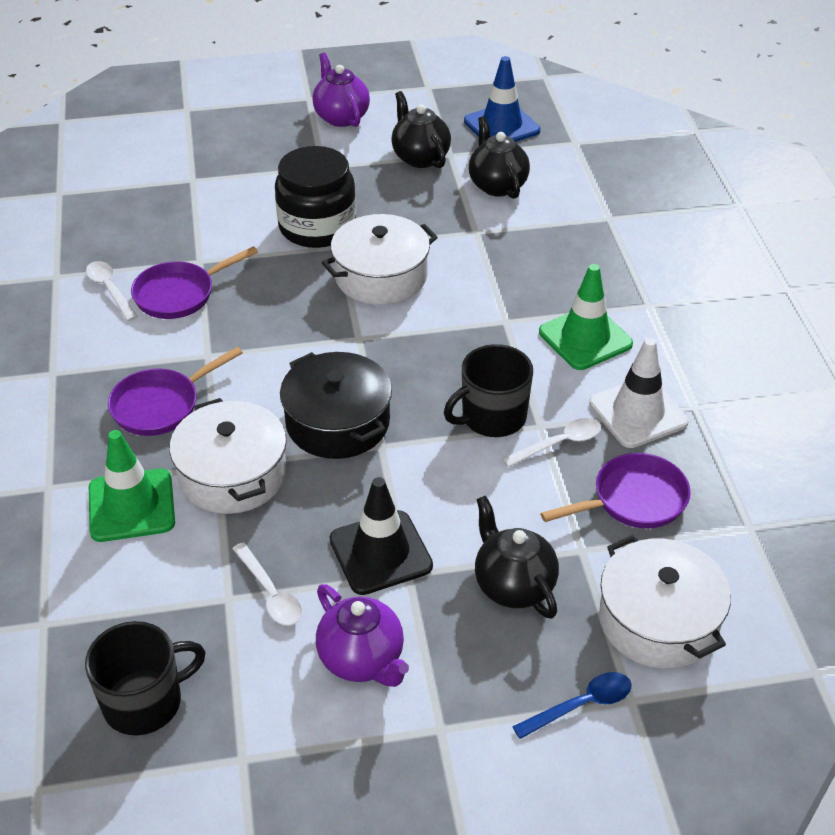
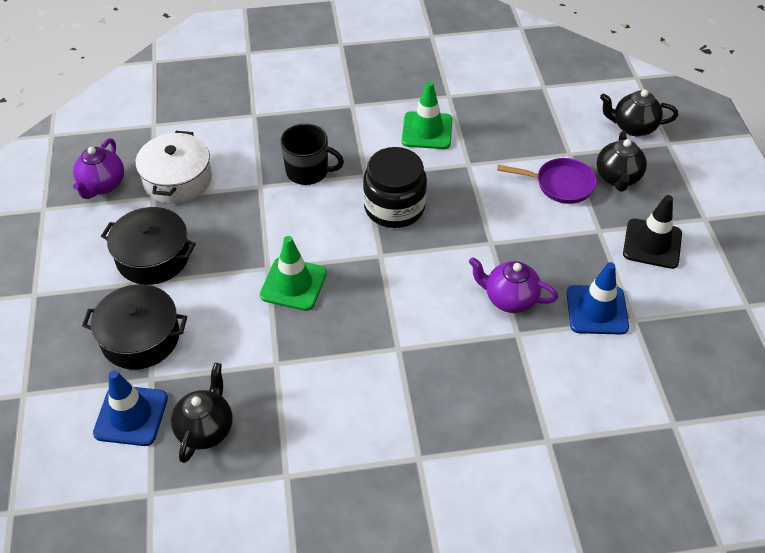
black mug: 2 -> 1
black pot: 1 -> 2
blue spoon: 1 -> 0
blue traffic cone: 1 -> 2
purple pan: 3 -> 1
white pot: 3 -> 1
white spoon: 3 -> 0
white traffic cone: 1 -> 0

